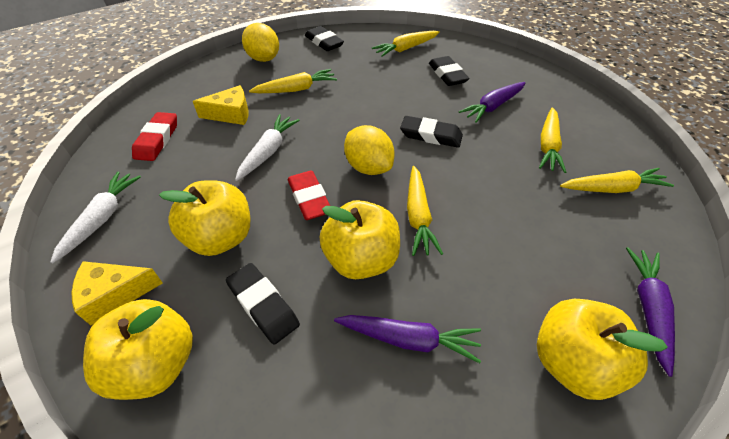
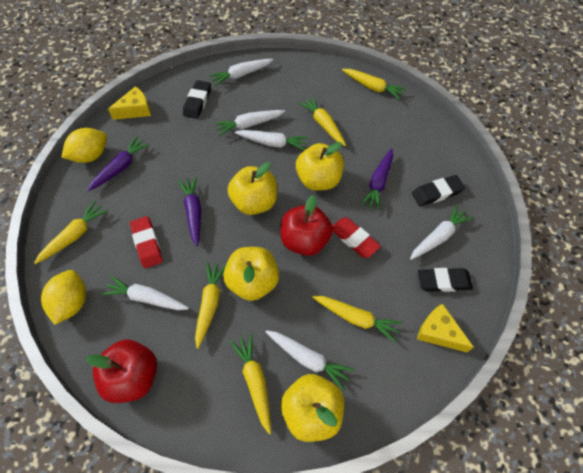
black eraser: 4 -> 3
red apple: 0 -> 2
white carrot: 2 -> 6
yellow carrot: 5 -> 6

